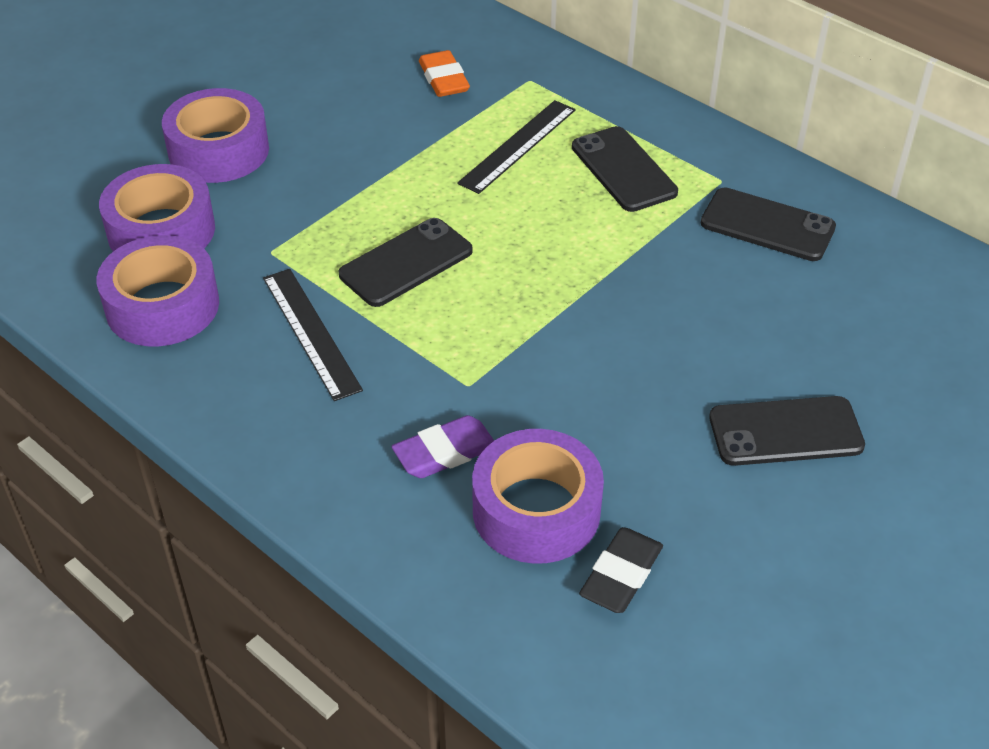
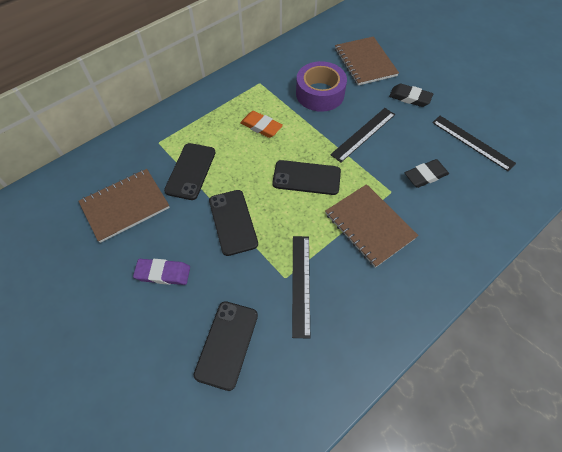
black eraser: 1 -> 2
black ruler: 2 -> 3
brown notebook: 0 -> 3
purple tape: 4 -> 1

